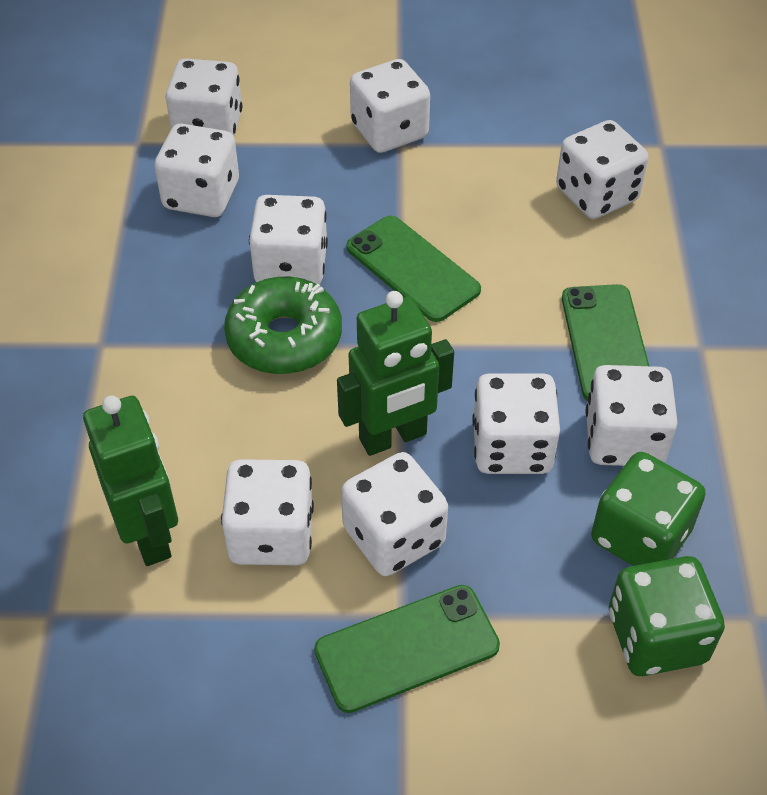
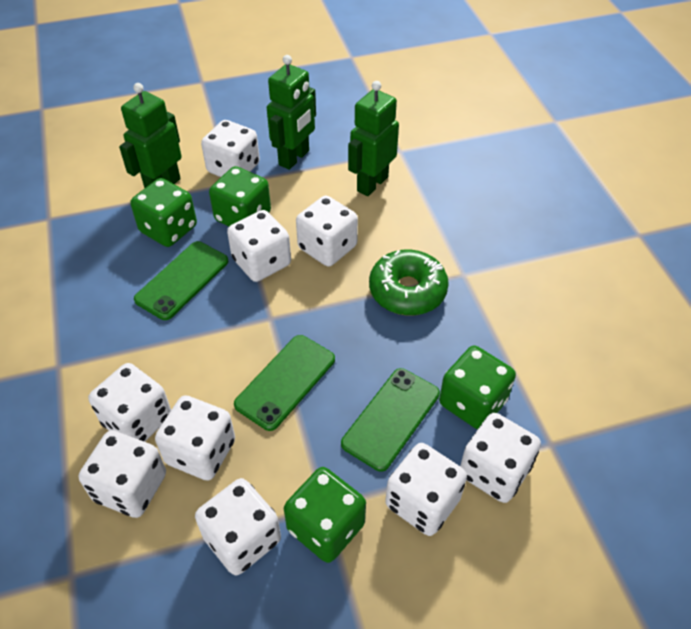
green dice: 2 -> 4
green robot: 2 -> 3

